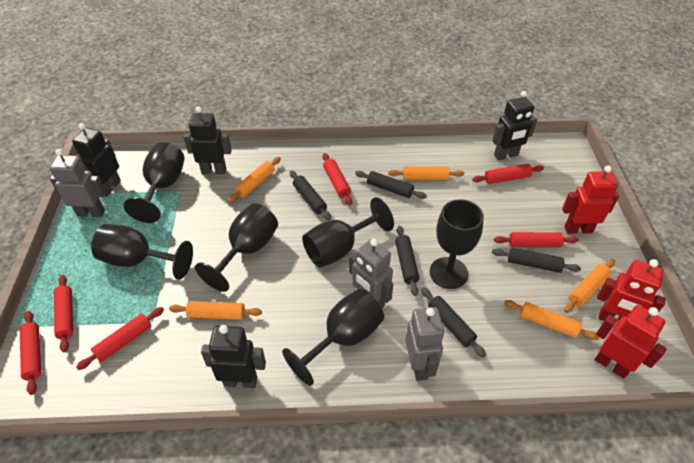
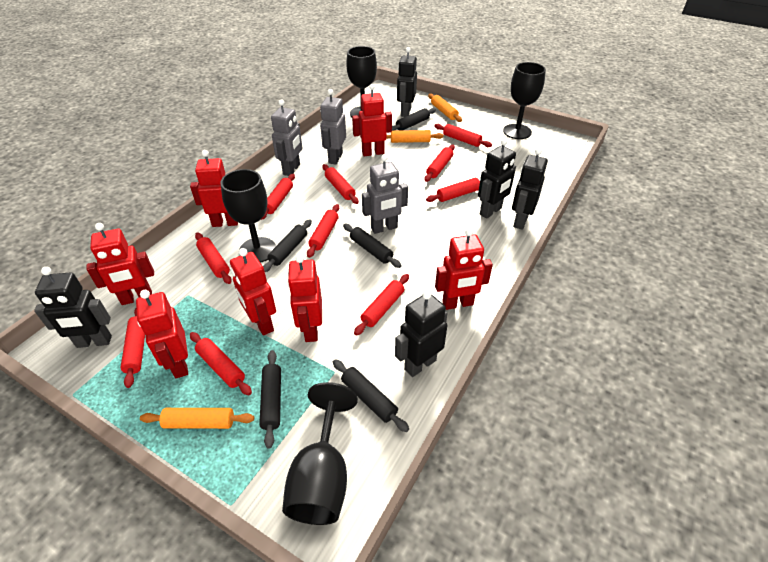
black goblet: 6 -> 4
black robot: 4 -> 5
orange rolling pin: 5 -> 3
red robot: 3 -> 7
red rolling pin: 6 -> 10

